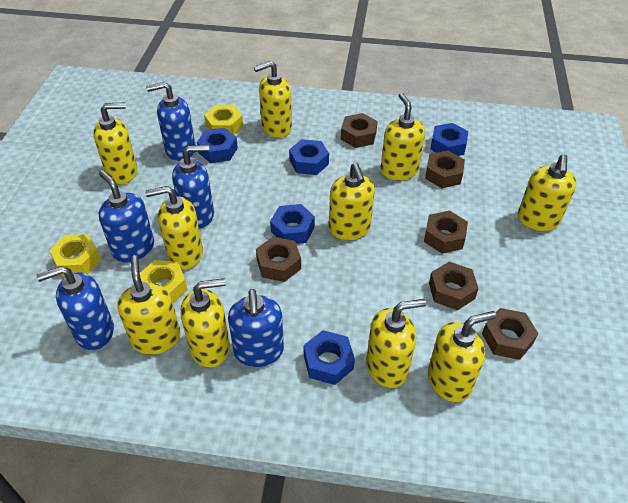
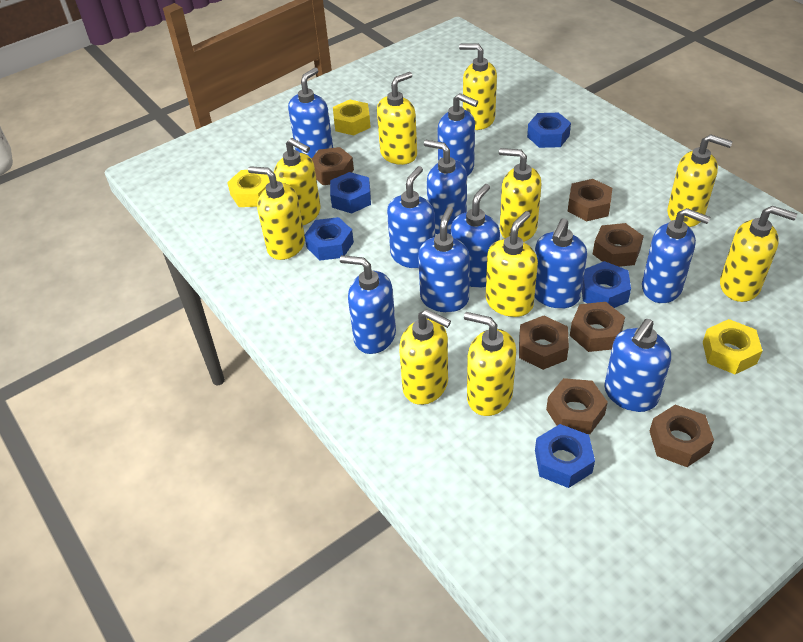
blue soap dispenser: 5 -> 10
brown nut: 6 -> 7

